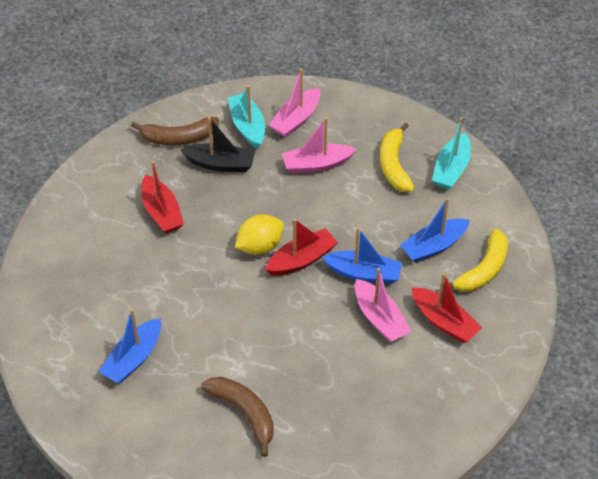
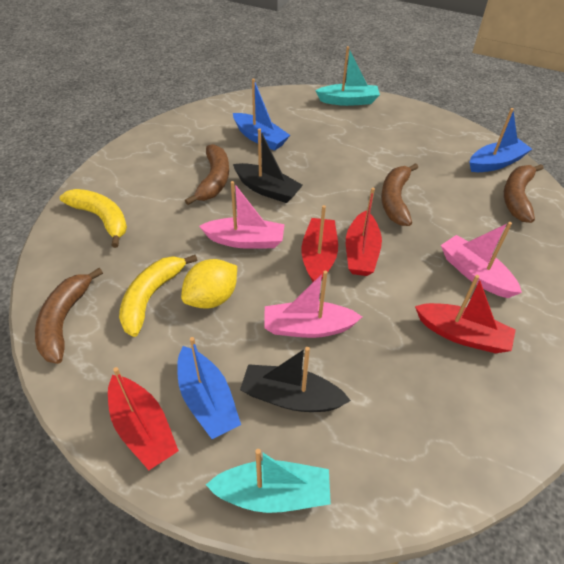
black boat: 1 -> 2
brown banana: 2 -> 4
red boat: 3 -> 4

